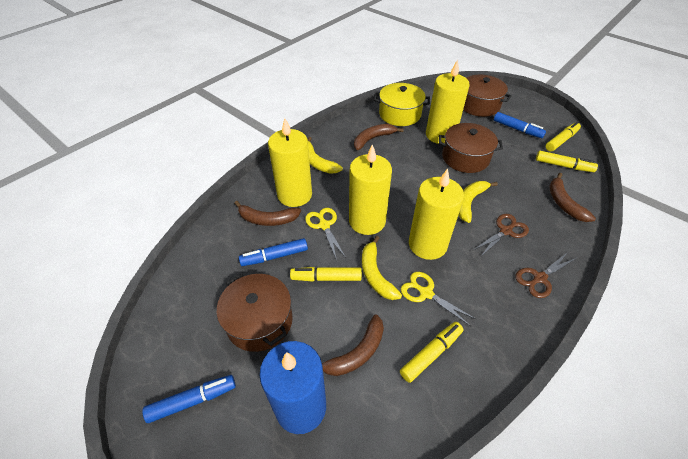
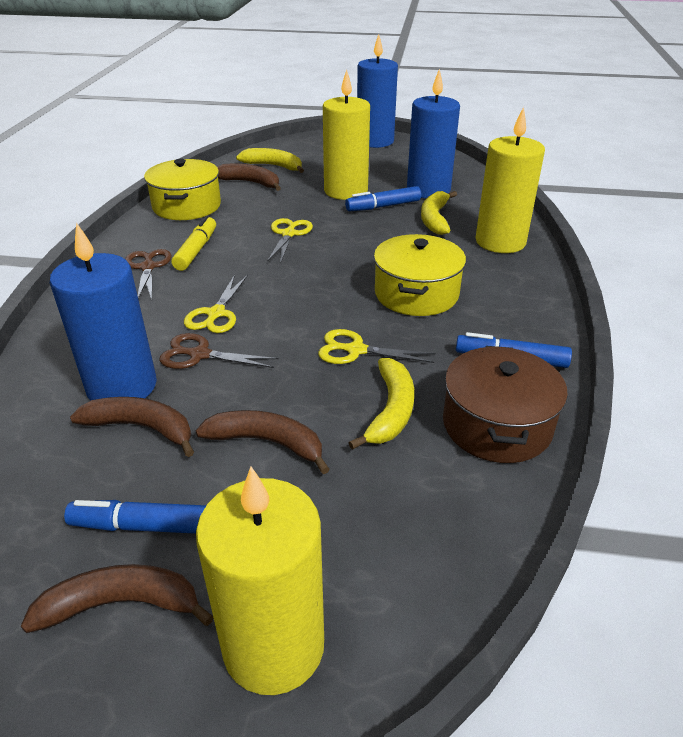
blue candle: 1 -> 3
brown pot: 3 -> 1
yellow candle: 4 -> 3
yellow marker: 4 -> 1
yellow pot: 1 -> 2
yellow scissors: 2 -> 3

